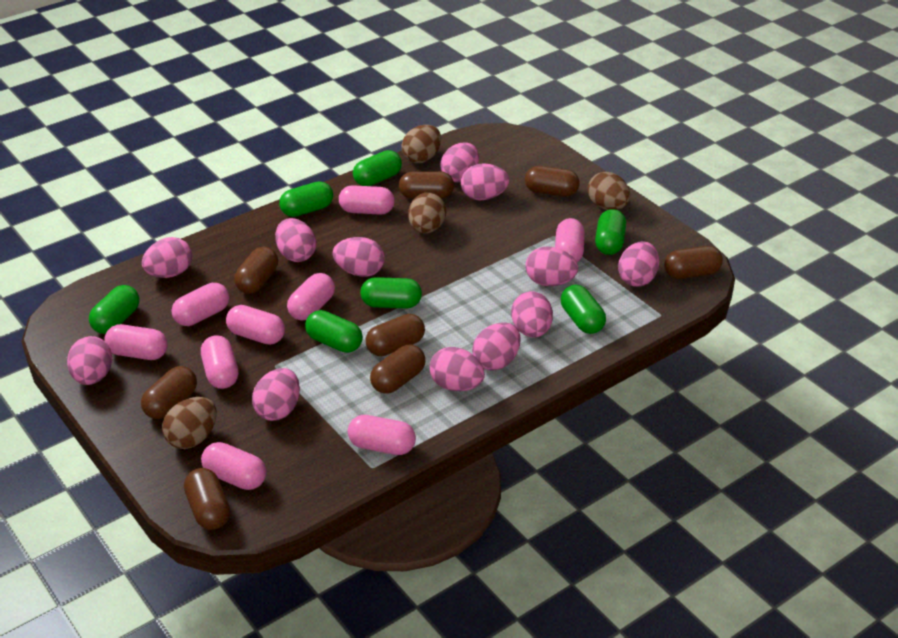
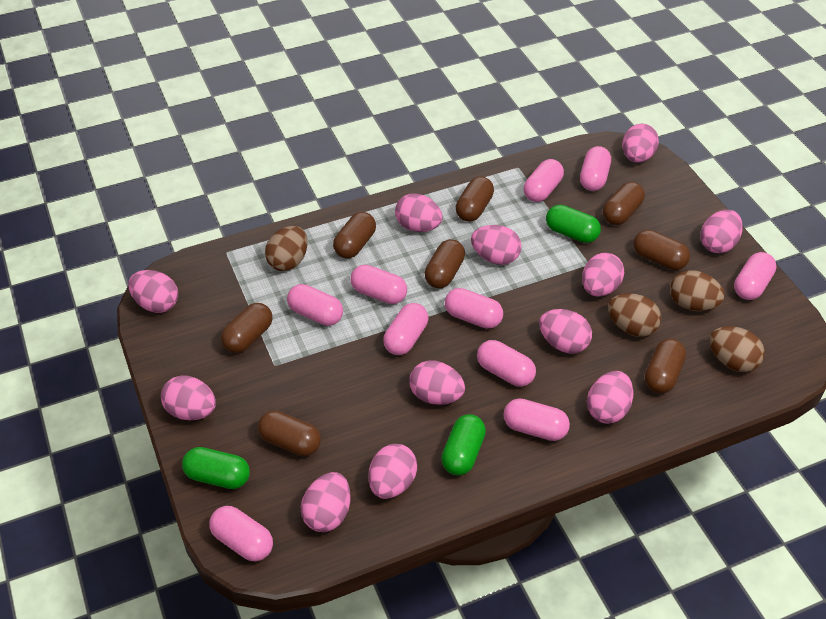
green capsule: 7 -> 3
pink capsule: 9 -> 10

